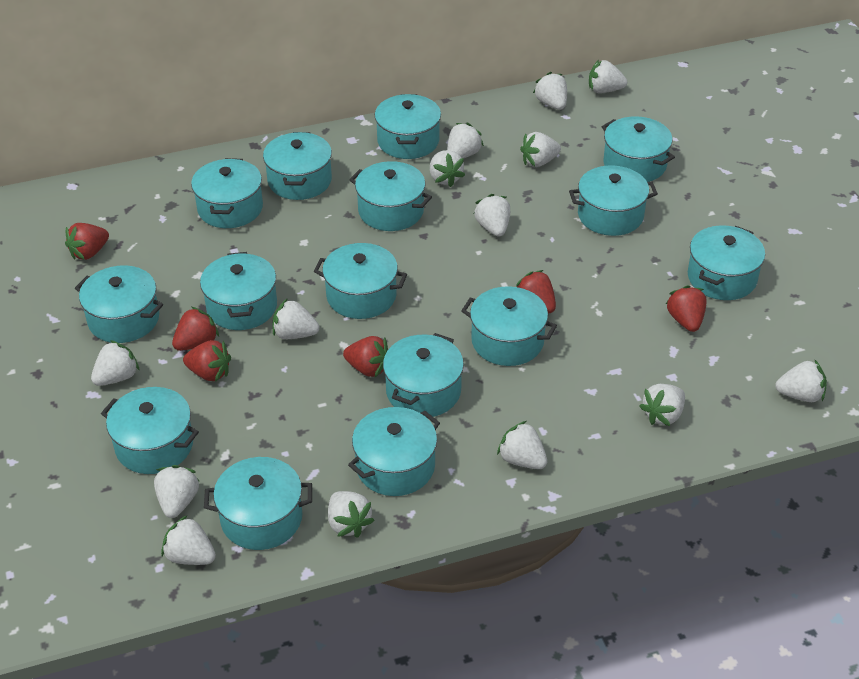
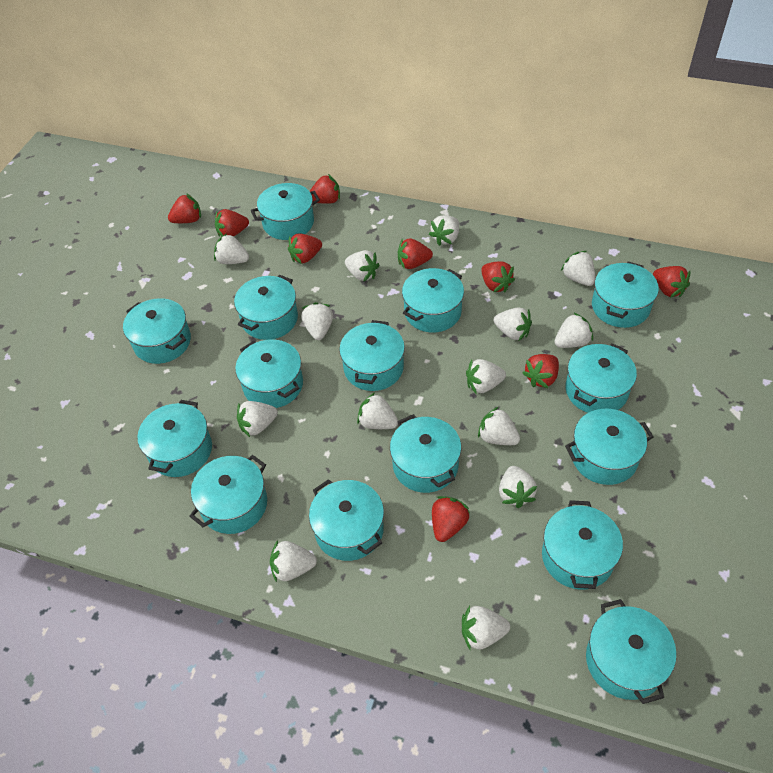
red strawberry: 6 -> 9

